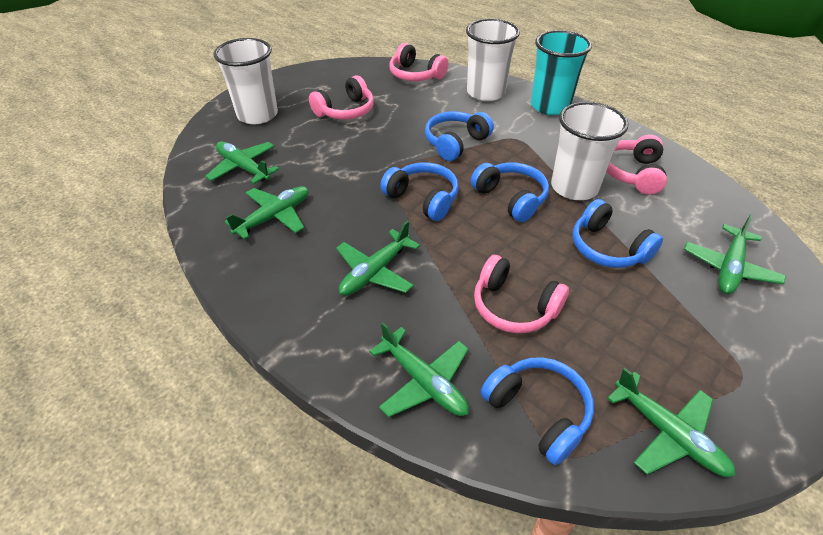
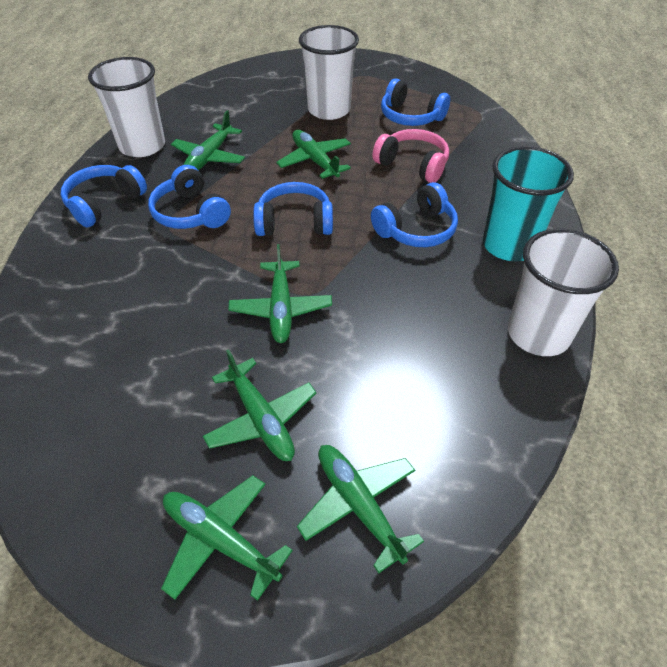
pink headphones: 4 -> 1

